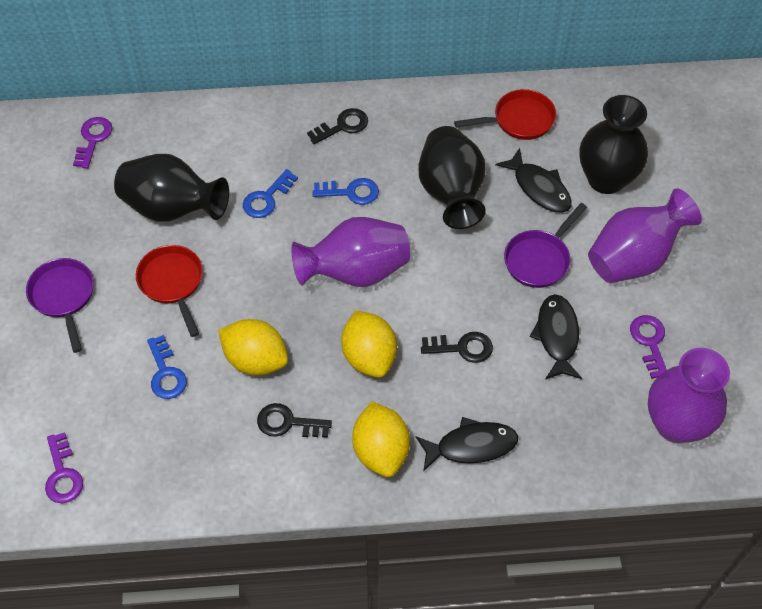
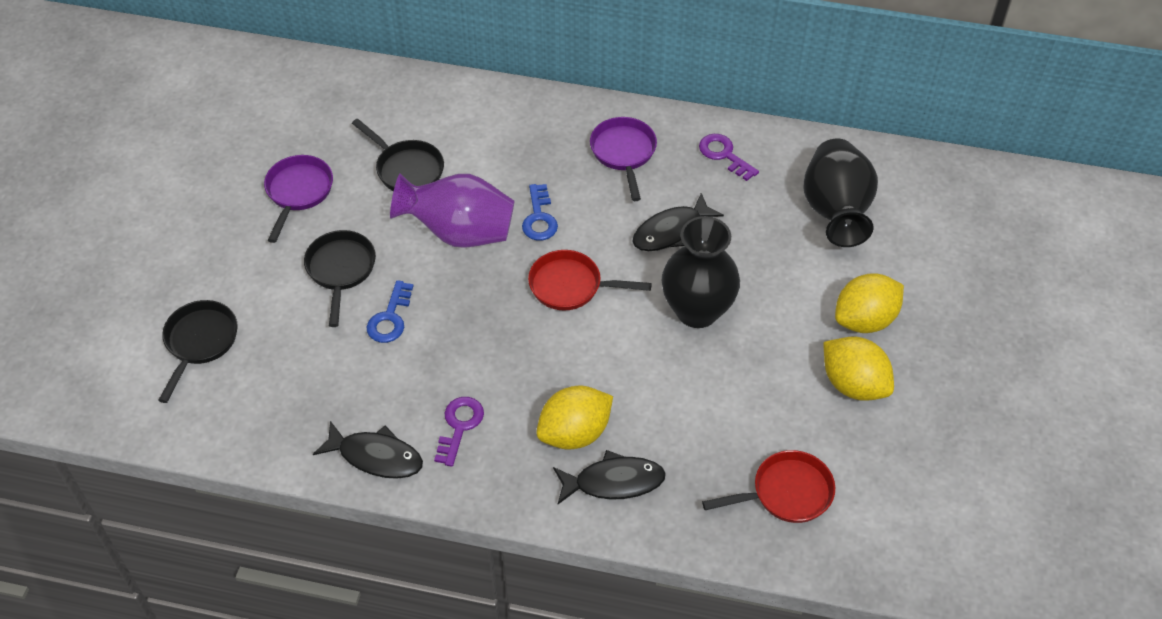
black key: 3 -> 0
black pan: 0 -> 3
black vase: 3 -> 2
blue key: 3 -> 2
purple key: 3 -> 2
purple vase: 3 -> 1

